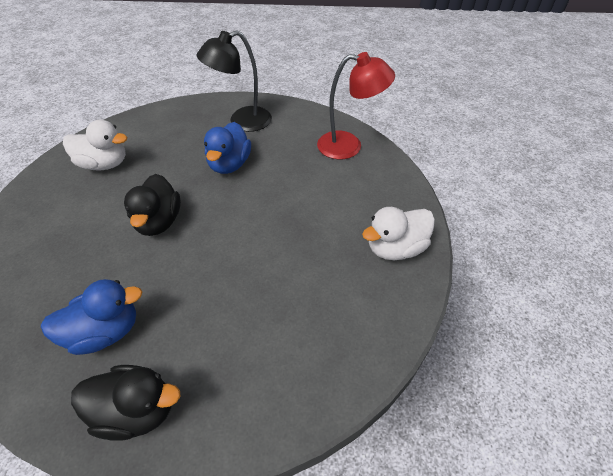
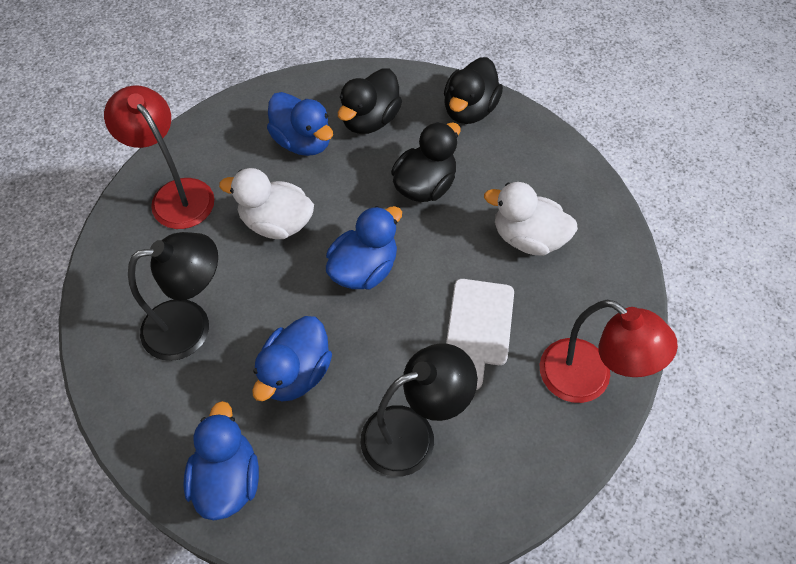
black duck: 2 -> 3
black lamp: 1 -> 2
blue duck: 2 -> 4
red lamp: 1 -> 2
white cutting board: 0 -> 1

